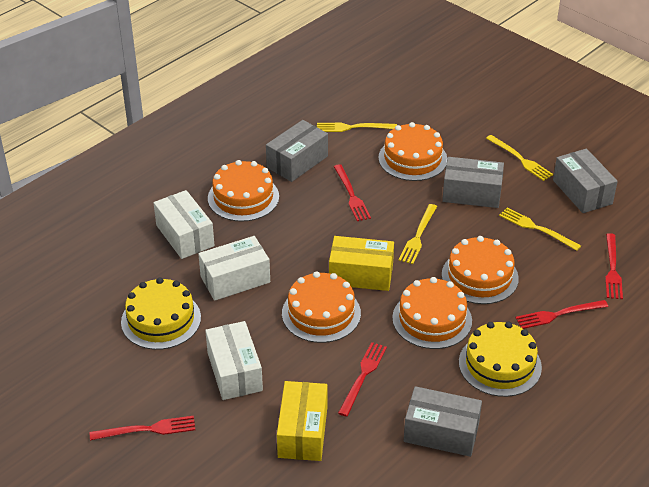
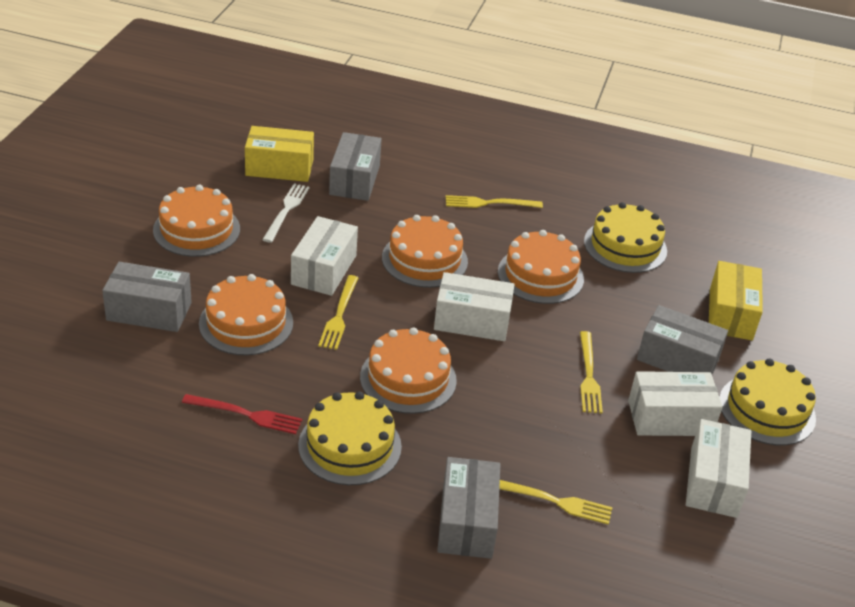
red fork: 5 -> 1
white box: 3 -> 4
white fork: 0 -> 1
yellow cake: 2 -> 3

